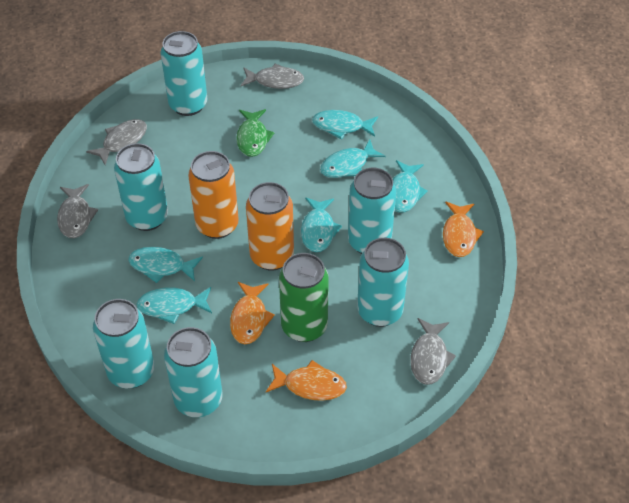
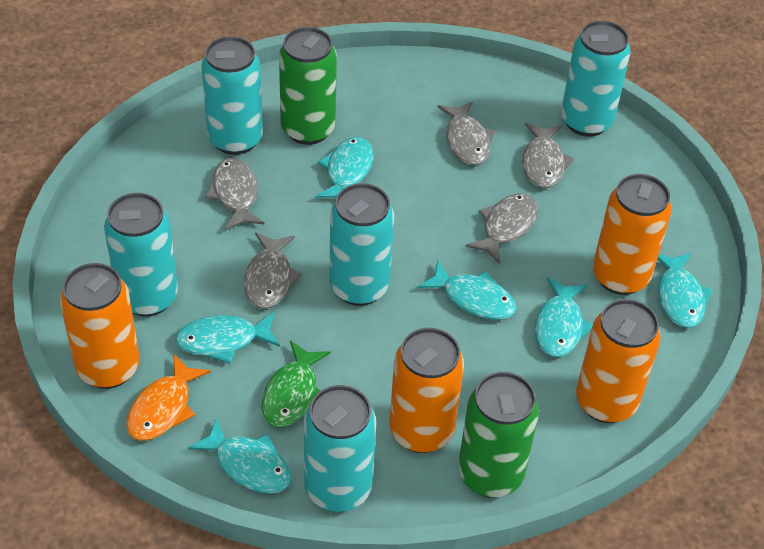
green can: 1 -> 2
grey fish: 4 -> 5
orange can: 2 -> 4
orange fish: 3 -> 1
turquoise can: 6 -> 5

